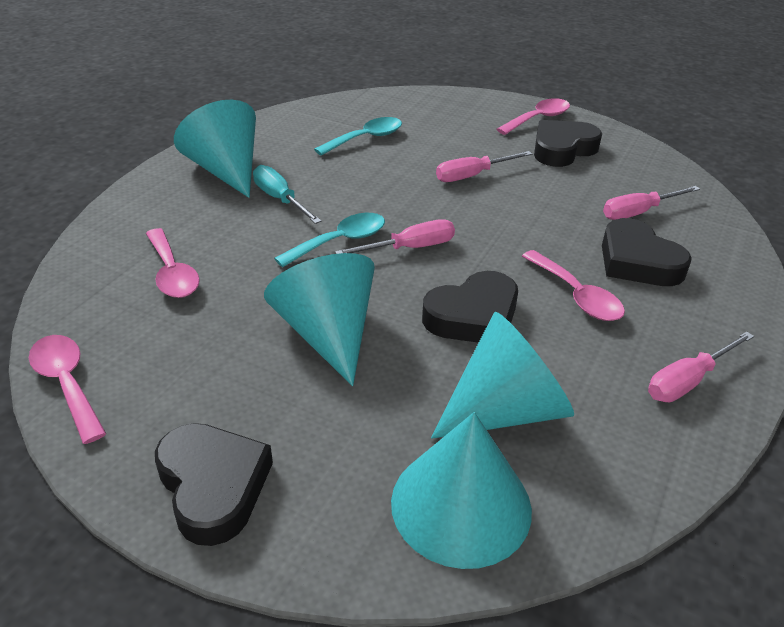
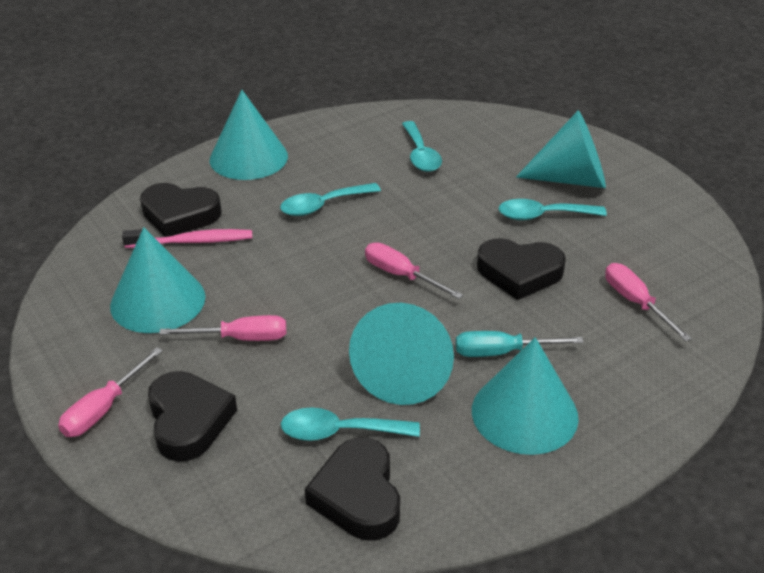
pink spoon: 4 -> 0
pink toothbrush: 0 -> 1
turquoise cone: 4 -> 5
turquoise spoon: 2 -> 4

